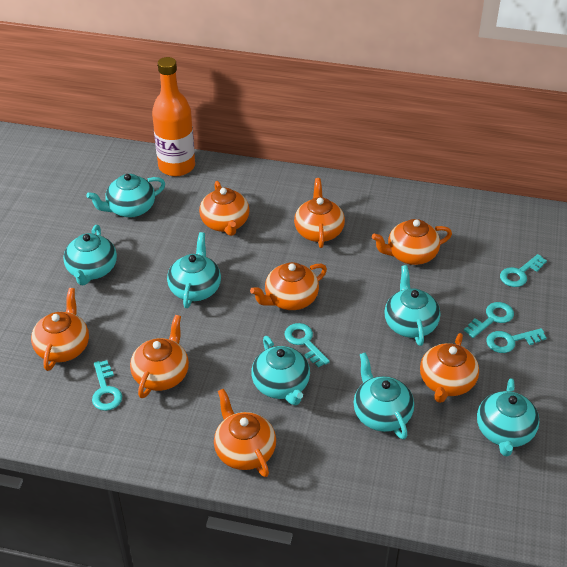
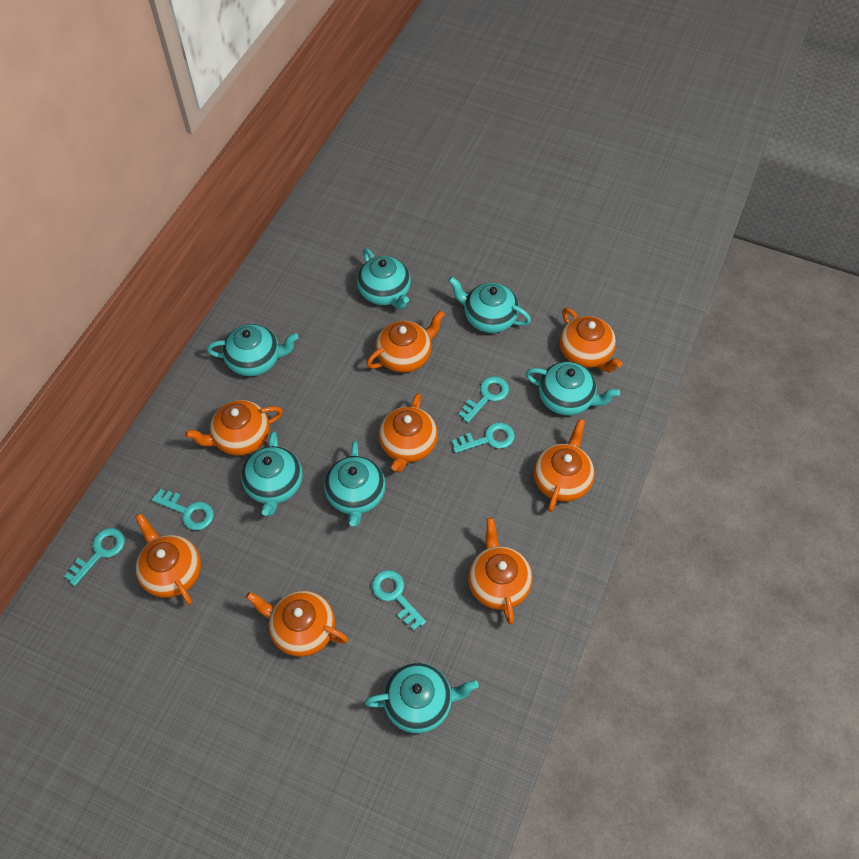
orange bottle: 1 -> 0

